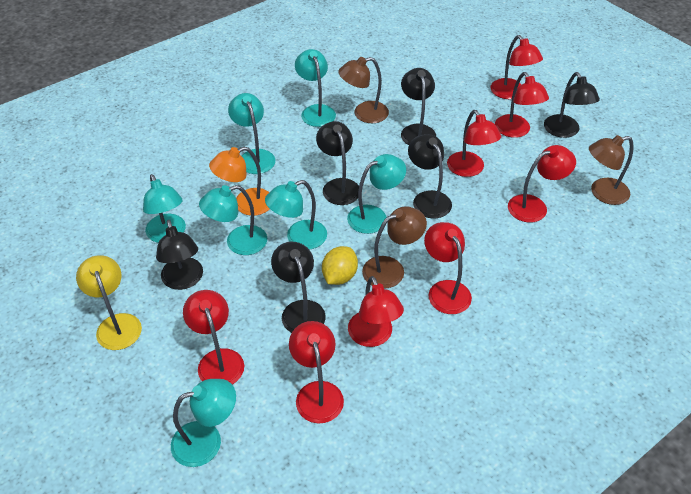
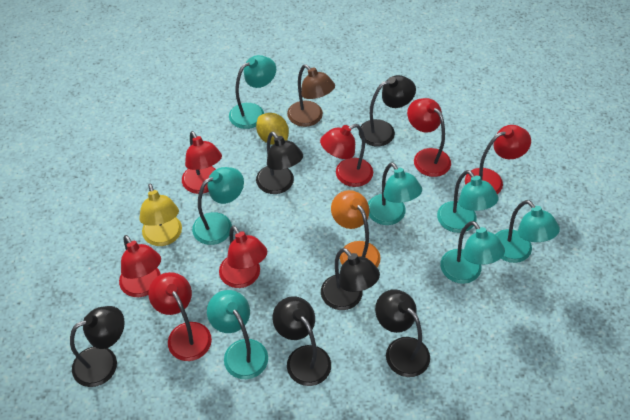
brown lamp: 3 -> 1
red lamp: 8 -> 7

